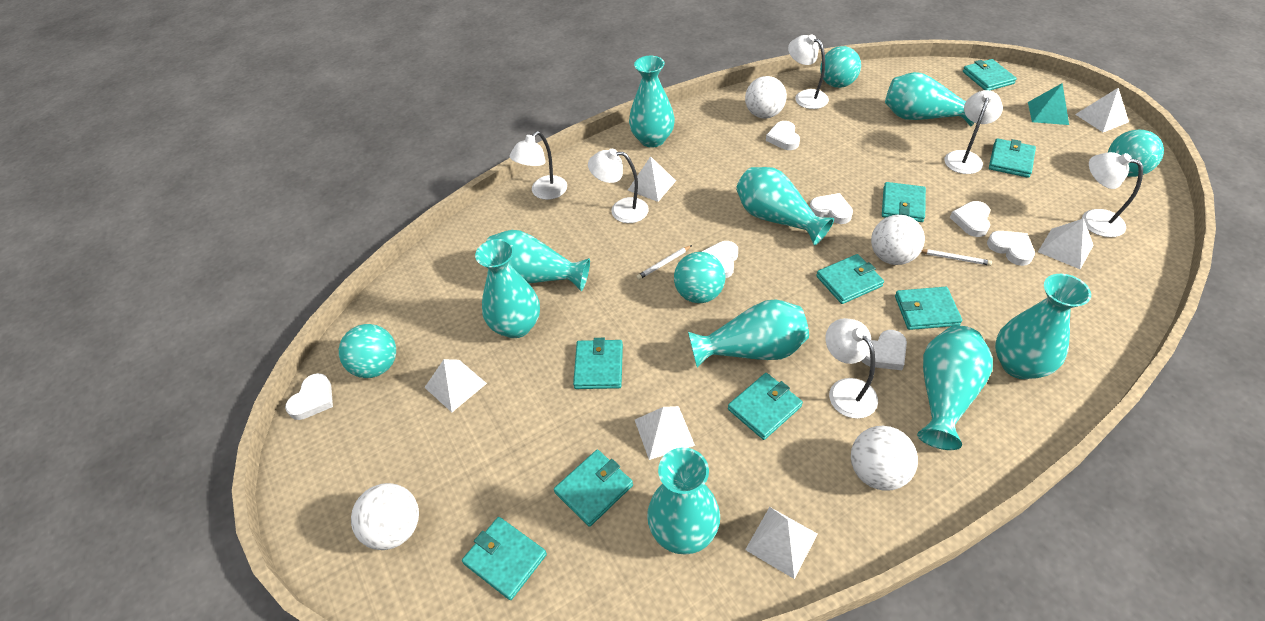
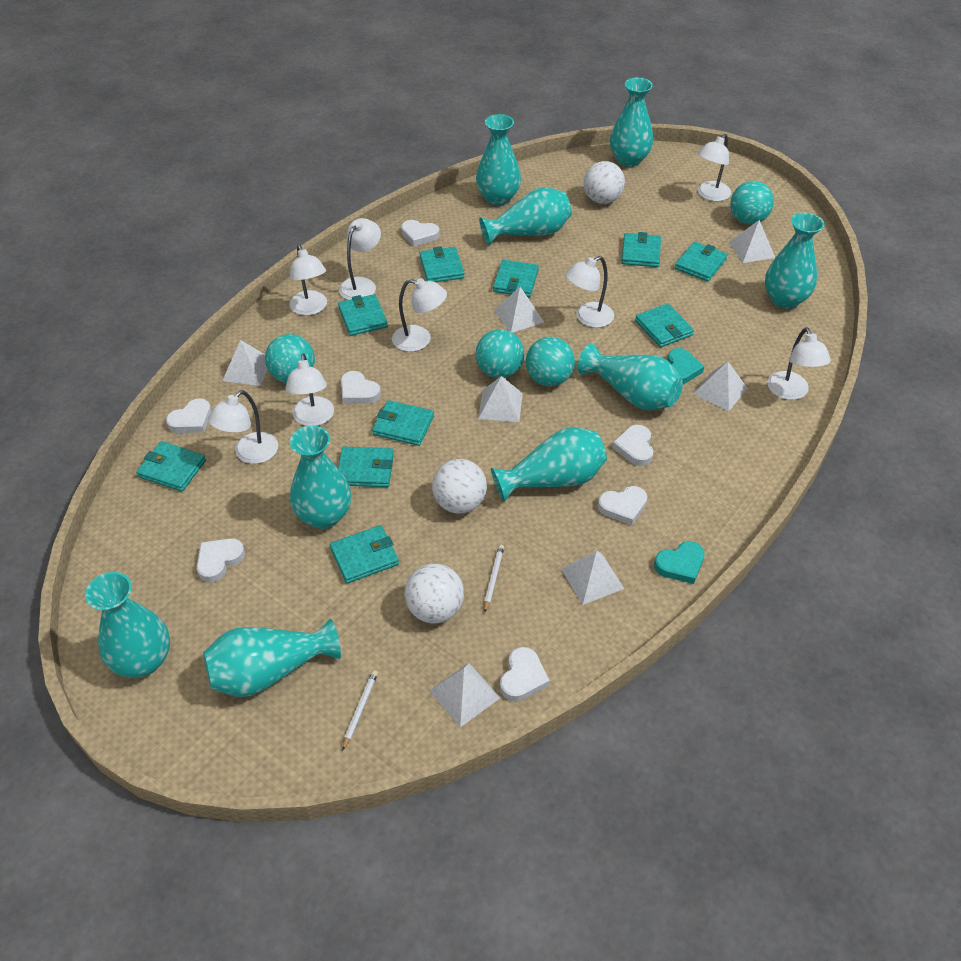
turquoise heart: 0 -> 2
turquoise pyramid: 1 -> 0
turquoise wallet: 9 -> 10
white ball: 4 -> 3
white lamp: 6 -> 8
white pyramid: 6 -> 7

